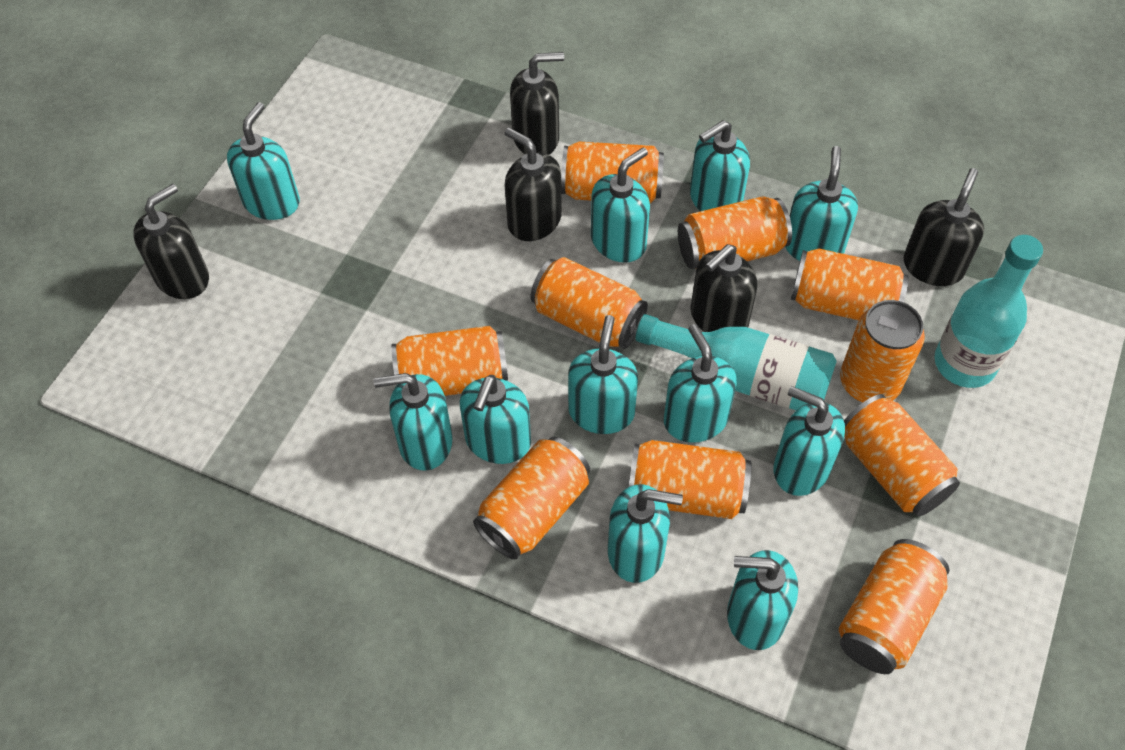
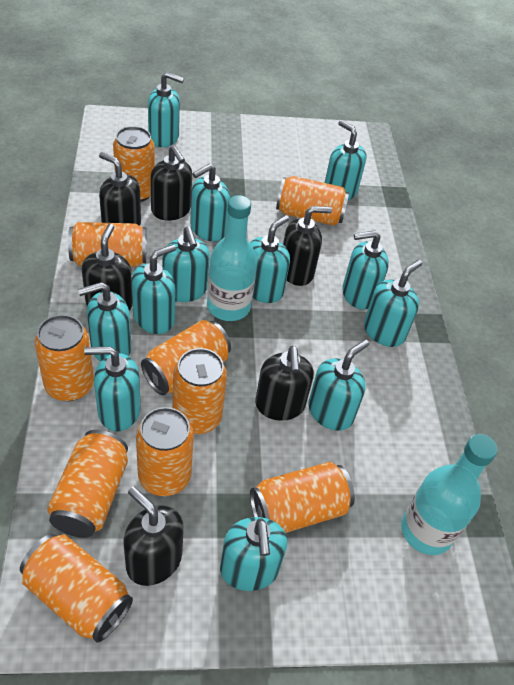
black soap dispenser: 5 -> 6
turquoise soap dispenser: 11 -> 12

